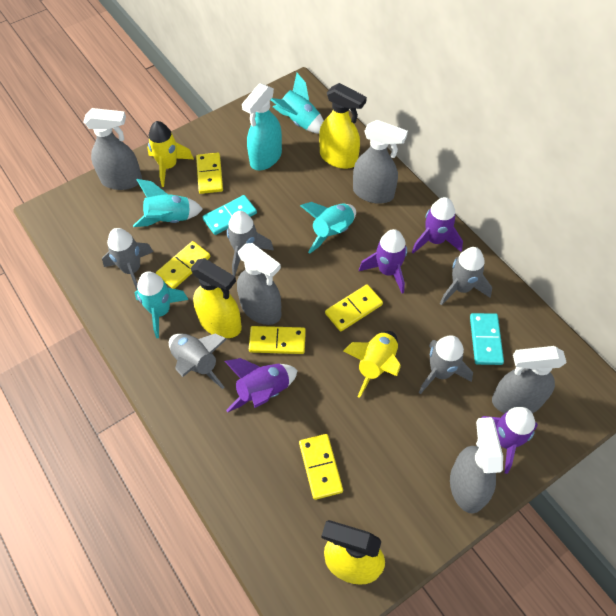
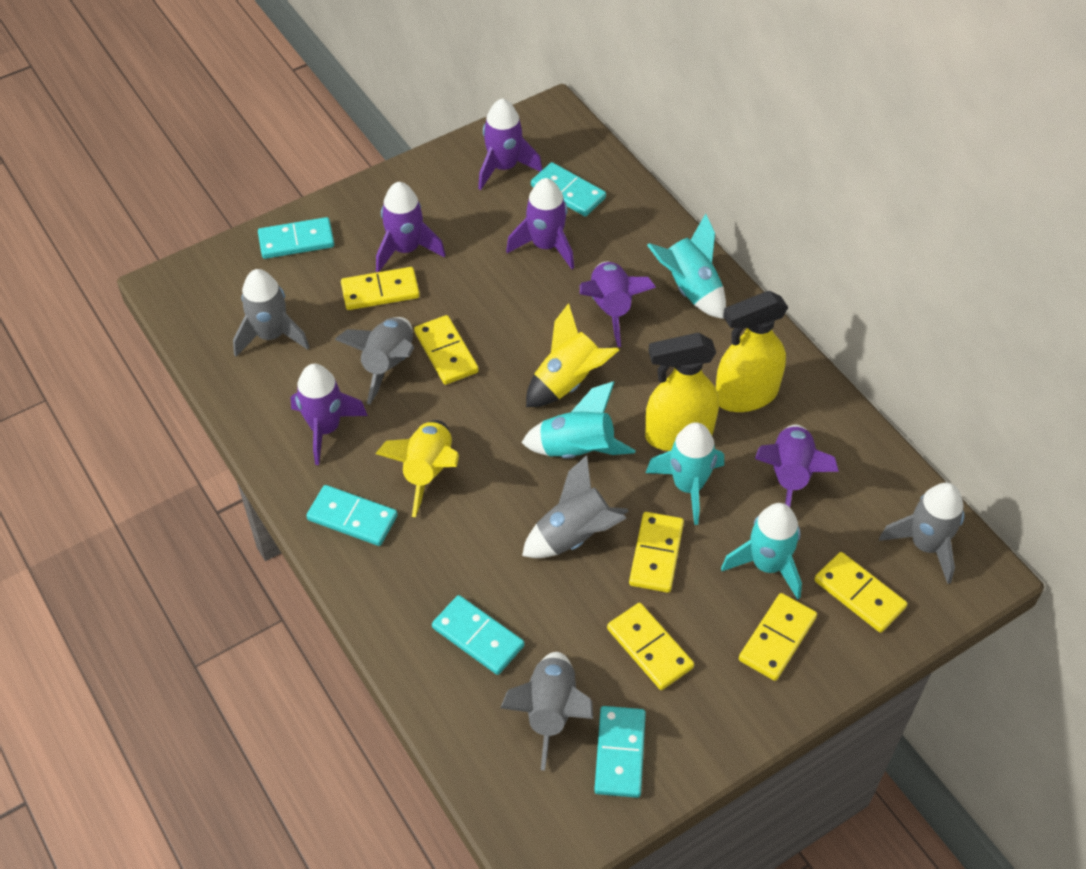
grey spray bottle: 5 -> 0
purple rocket: 4 -> 6
turquoise domino: 2 -> 5
turquoise spray bottle: 1 -> 0
yellow domino: 5 -> 6
yellow spray bottle: 3 -> 2

